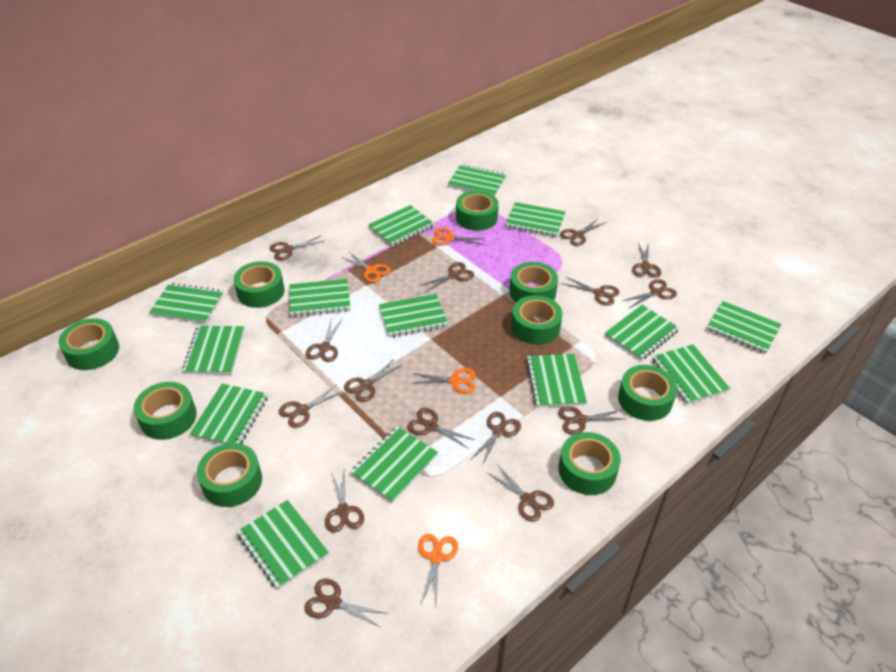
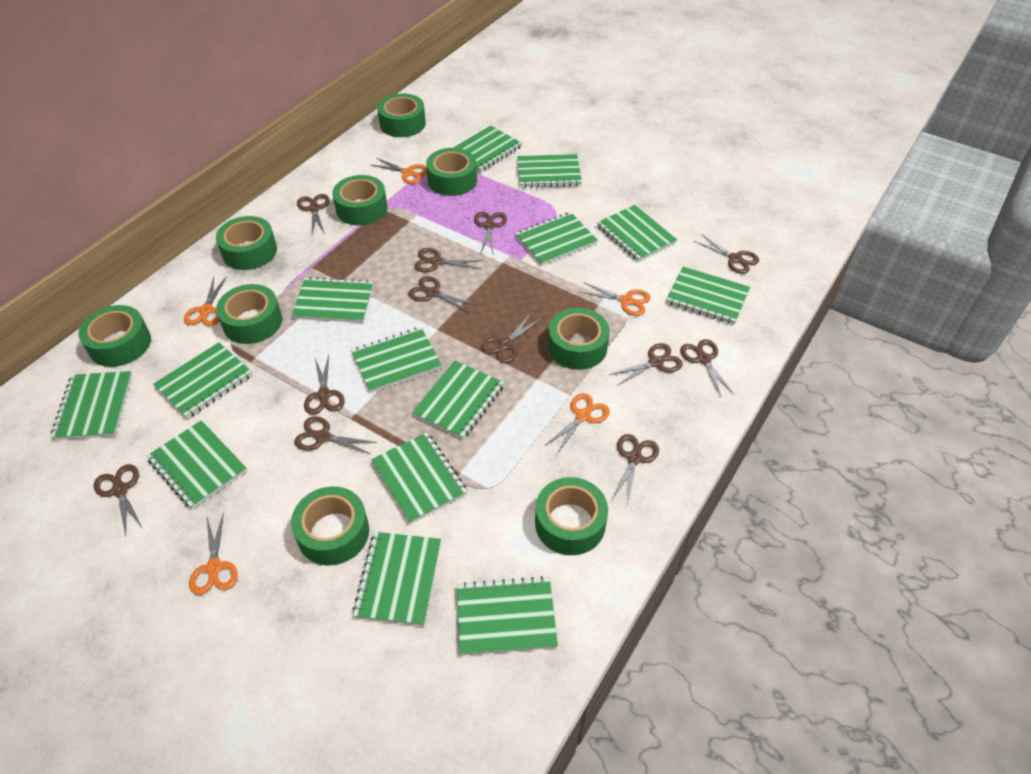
brown scissors: 15 -> 12
orange scissors: 4 -> 5

